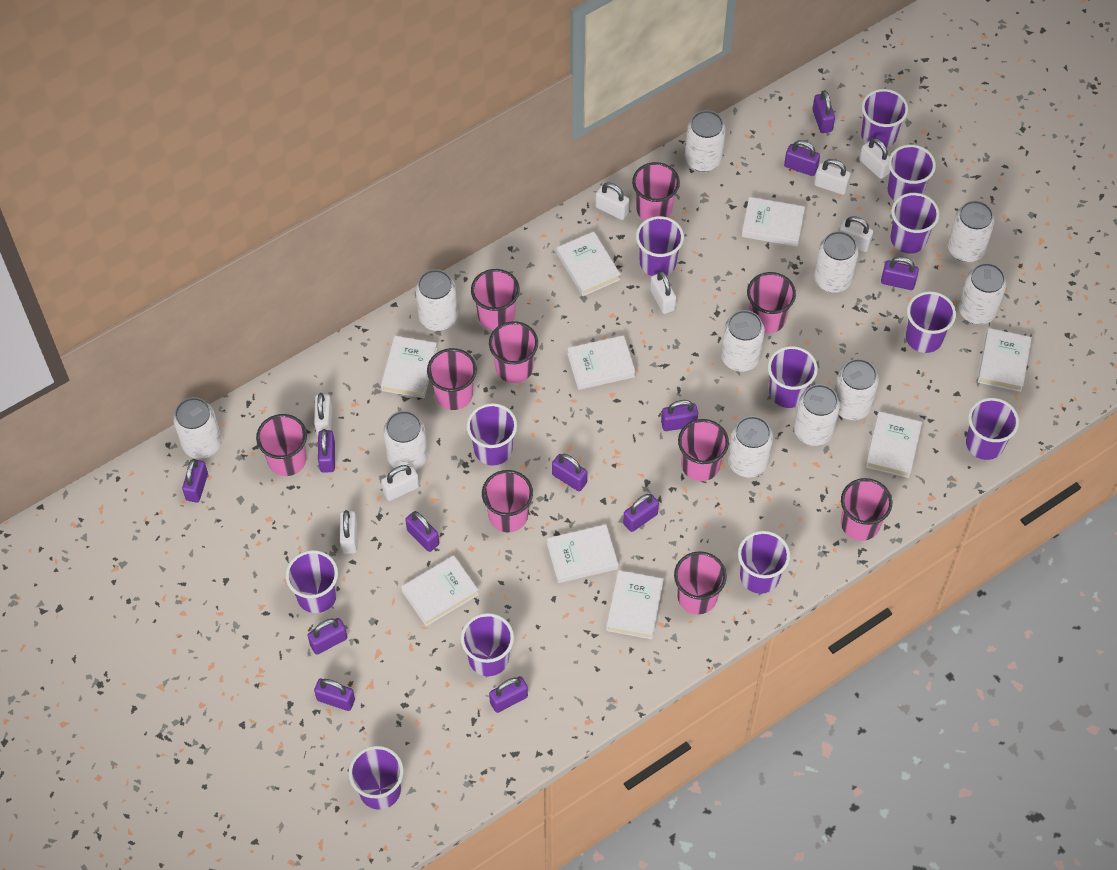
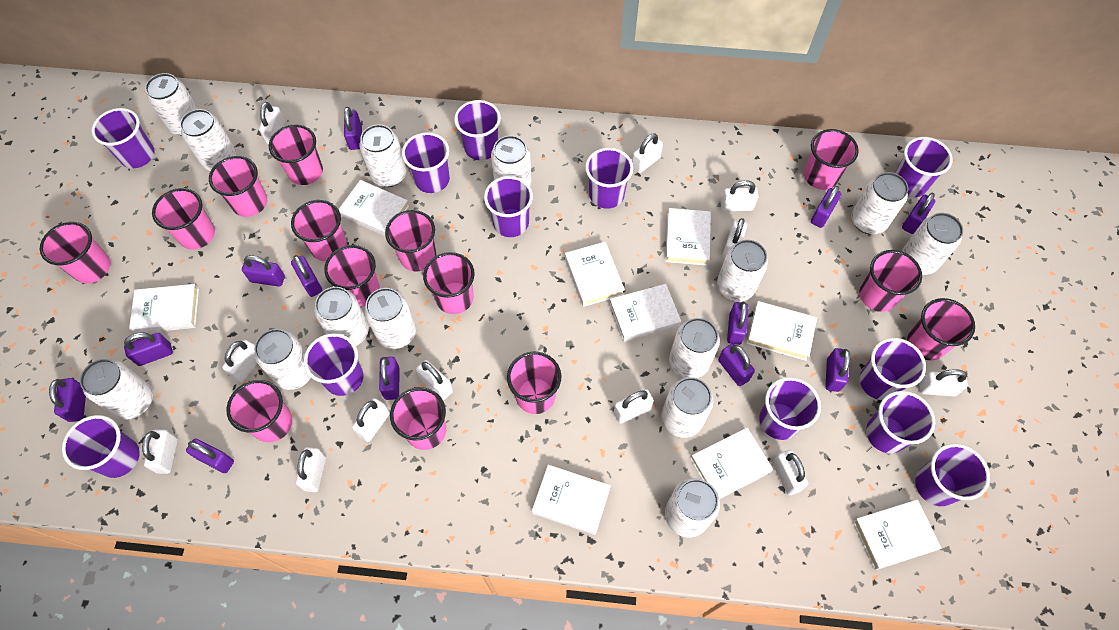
pink cup: 10 -> 14
white can: 11 -> 14
white padlock: 8 -> 12

